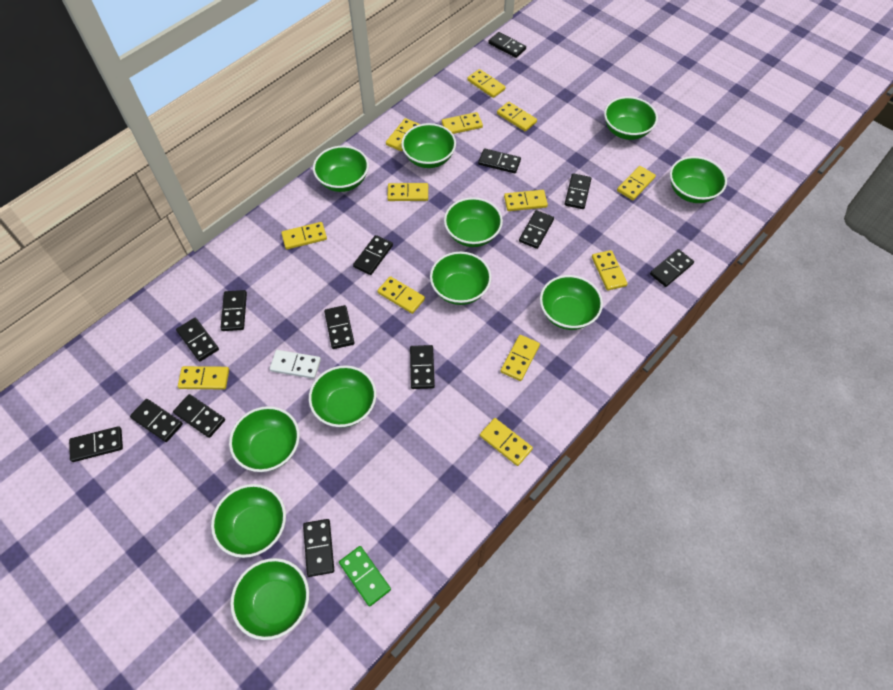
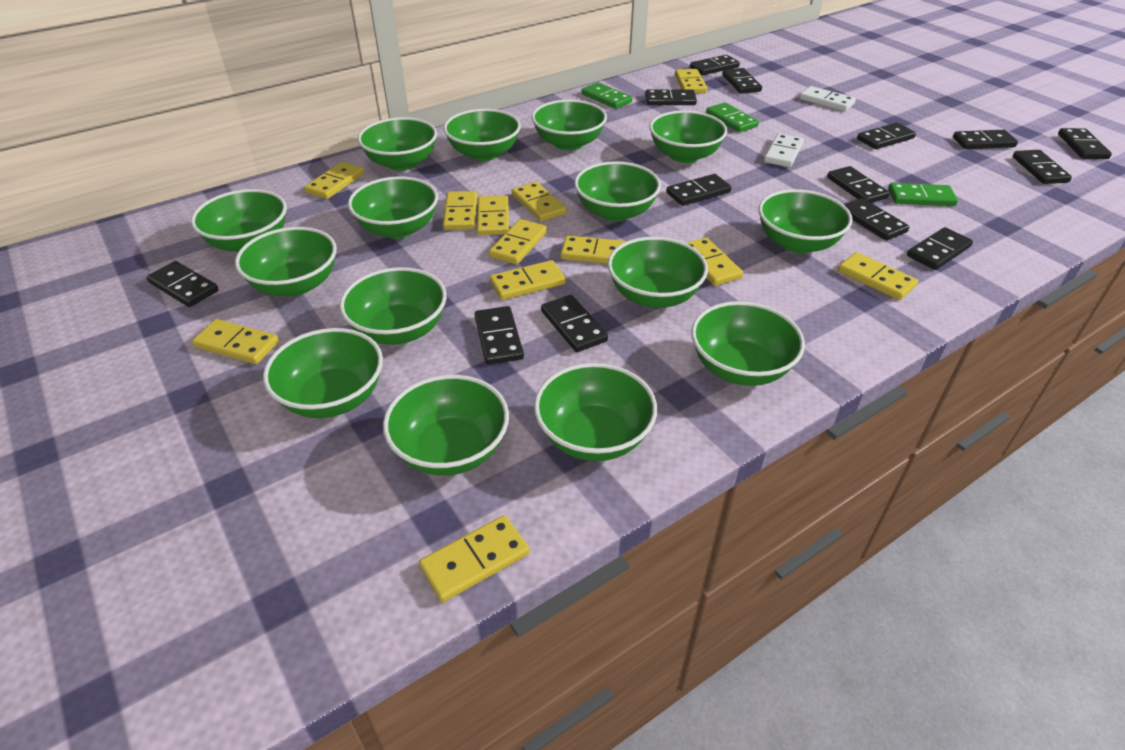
green bowl: 11 -> 15
green domino: 1 -> 3
white domino: 1 -> 2
yellow domino: 13 -> 12

